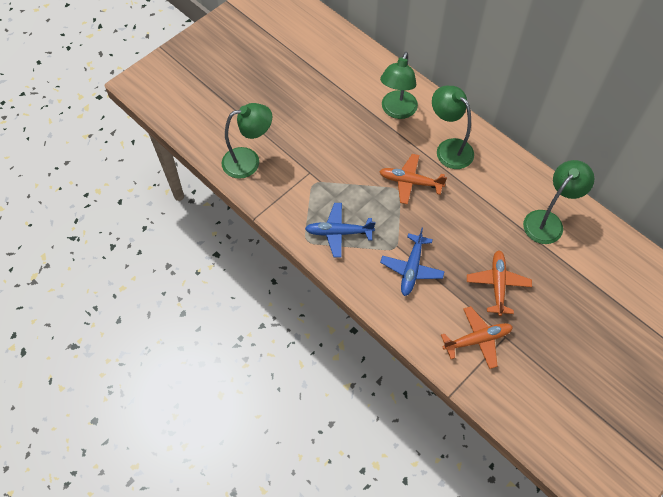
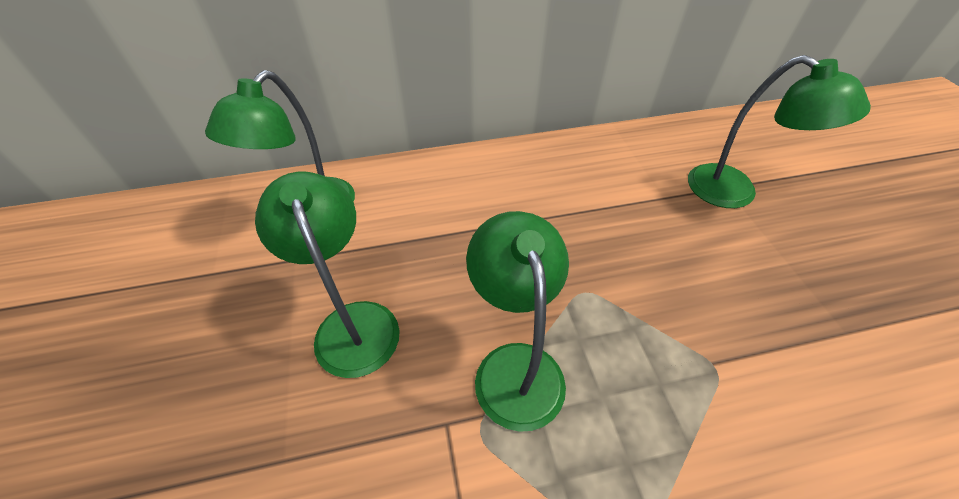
blue plane: 2 -> 0
orange plane: 3 -> 0

